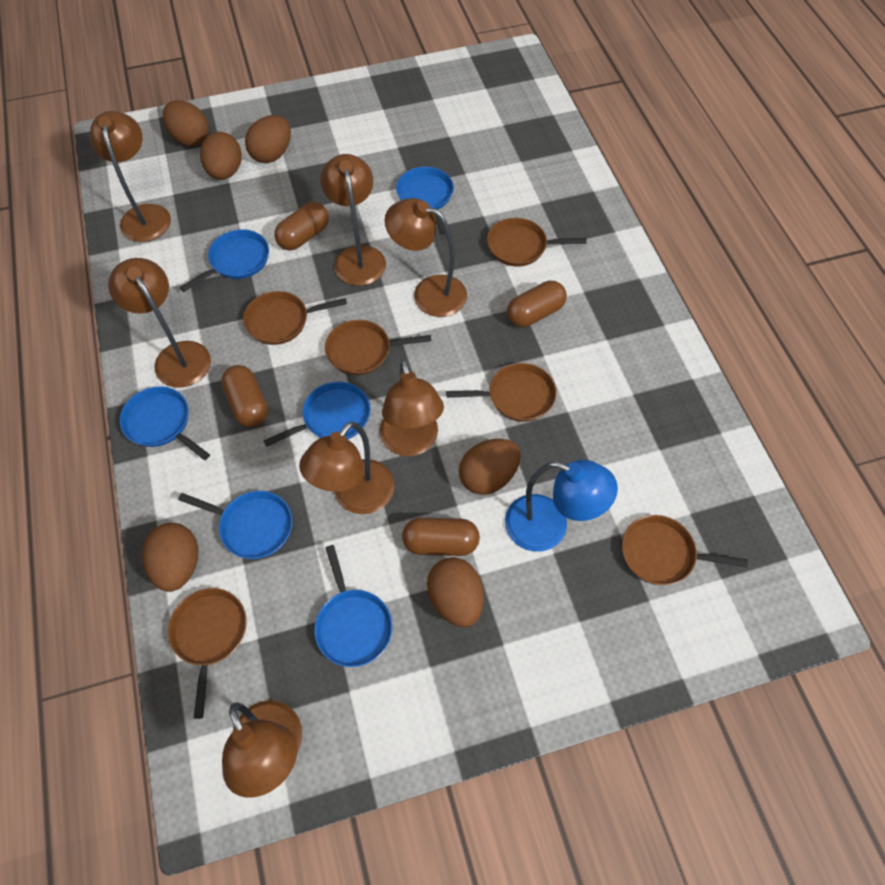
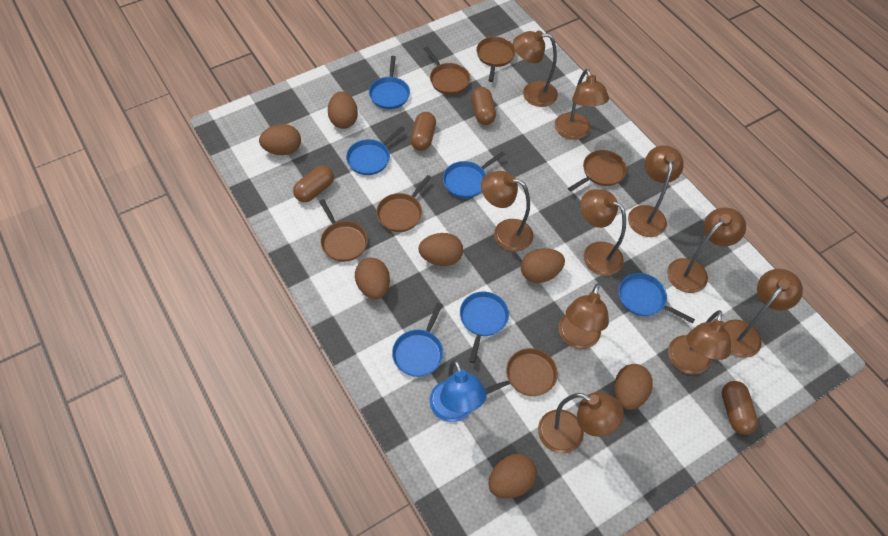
brown egg: 6 -> 7
brown lamp: 7 -> 10

